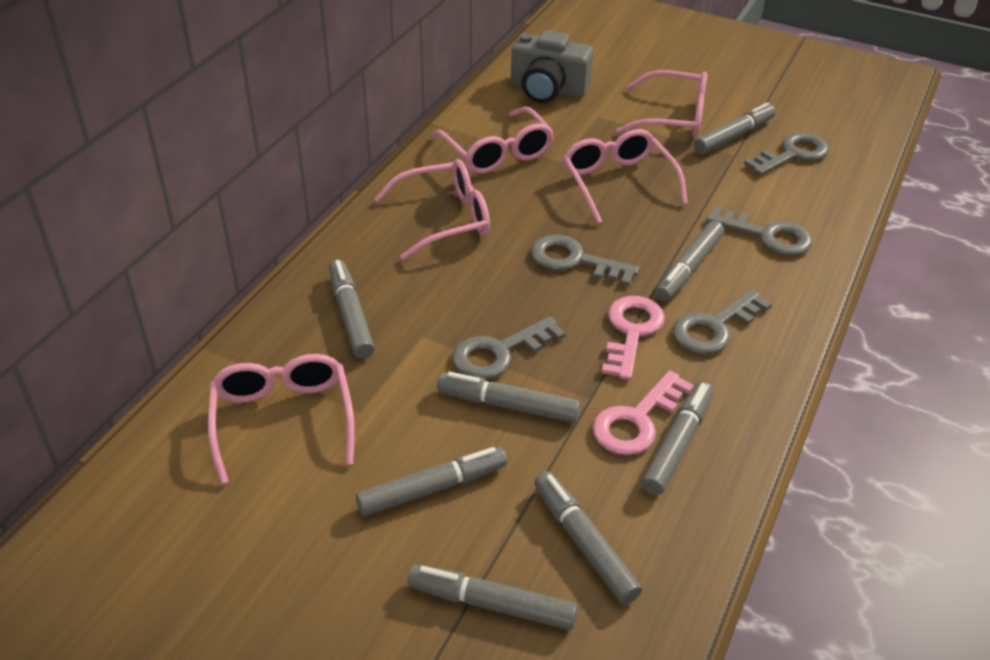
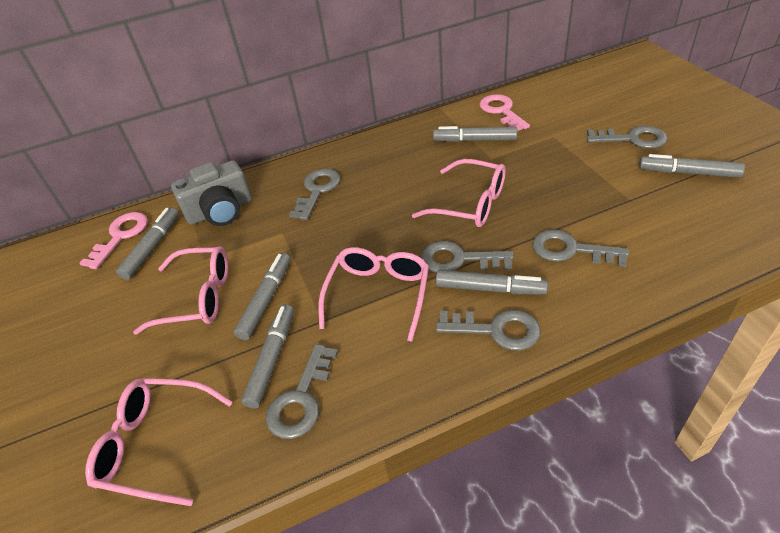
grey key: 5 -> 6
grey marker: 8 -> 6
pink glasses: 5 -> 4

